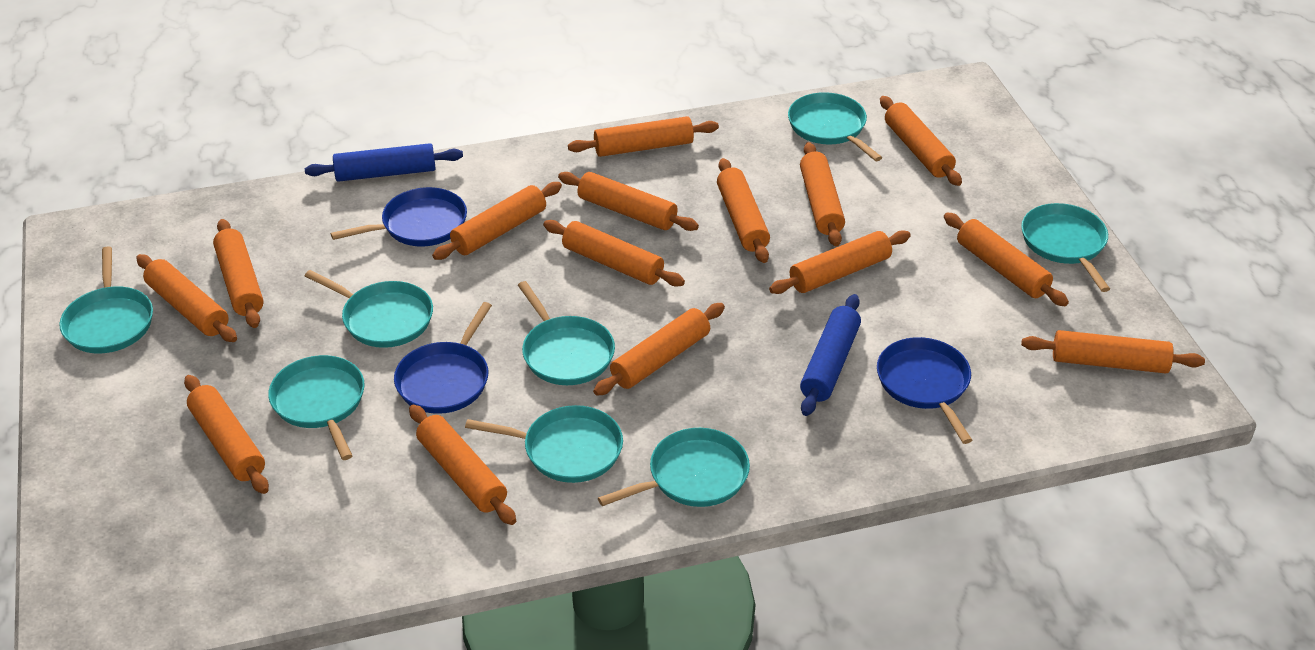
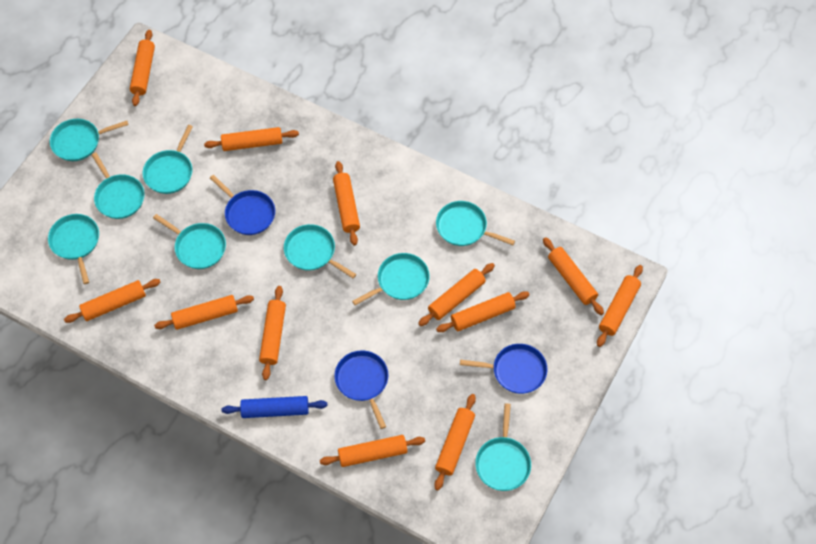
blue rolling pin: 2 -> 1
orange rolling pin: 15 -> 12
turquoise pan: 8 -> 9

